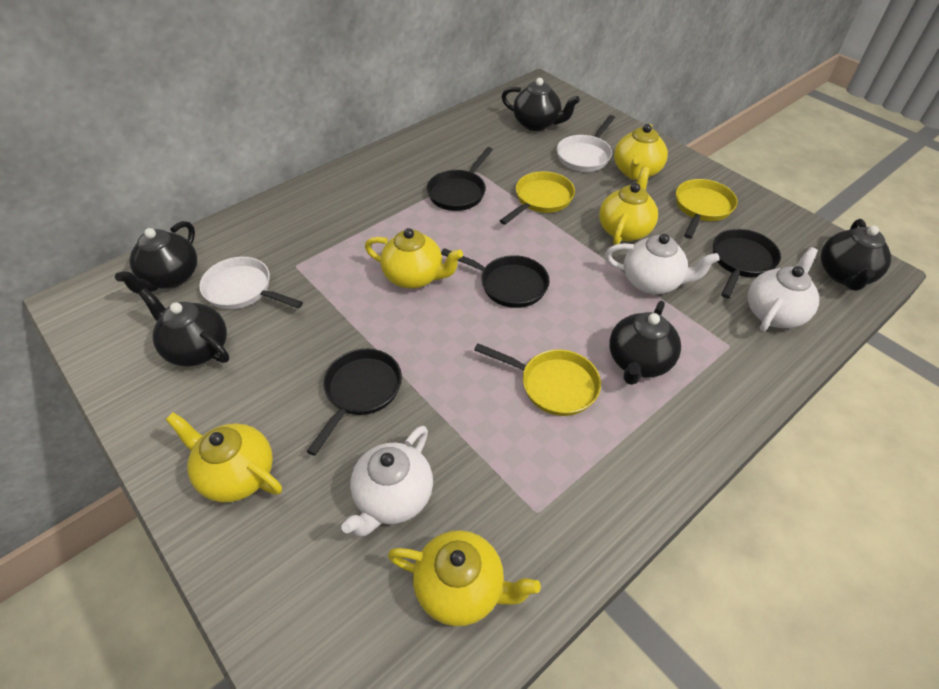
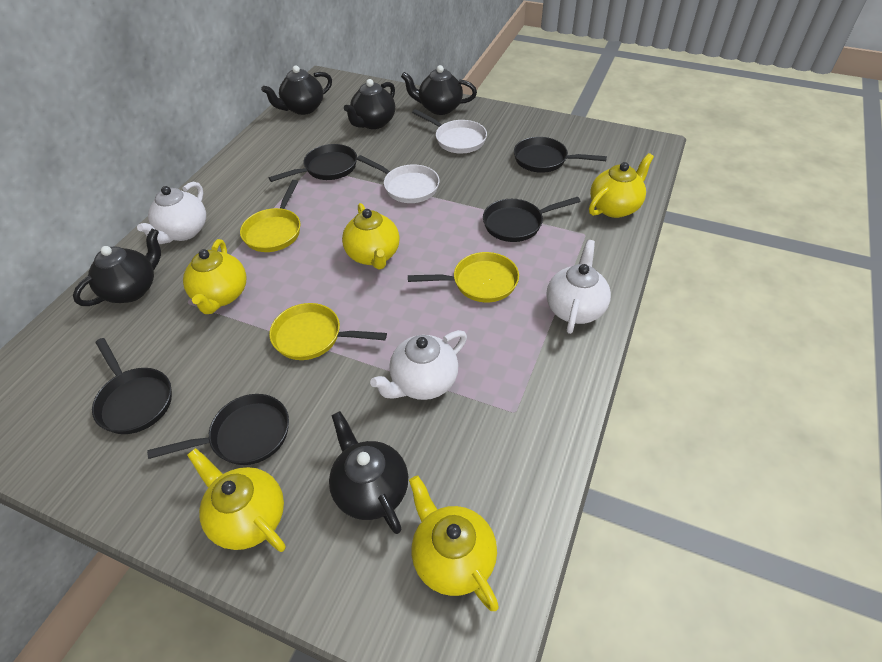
black pan: 4 -> 5

